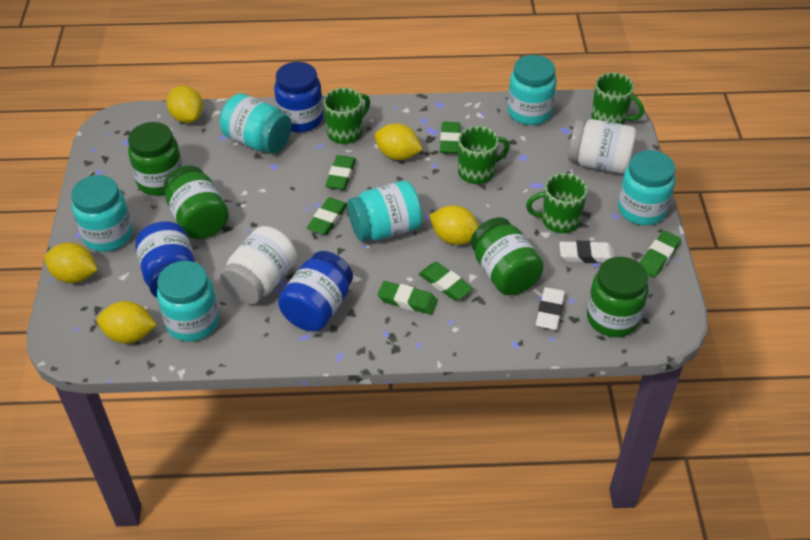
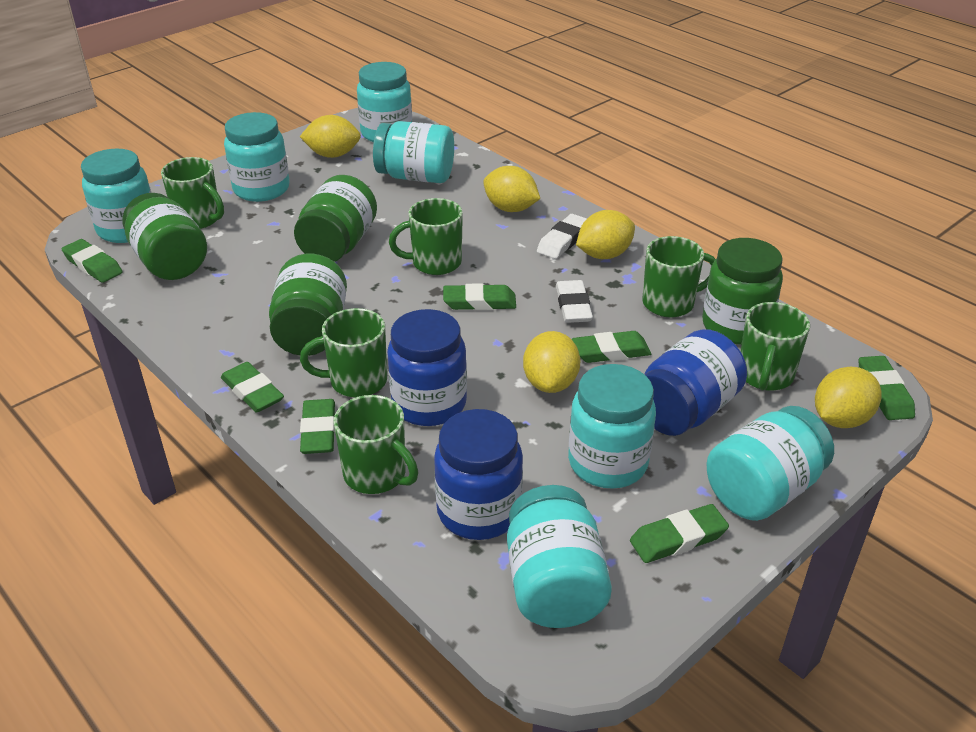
green eraser: 6 -> 7
green mug: 4 -> 6
turquoise jar: 6 -> 7
white jar: 2 -> 0

